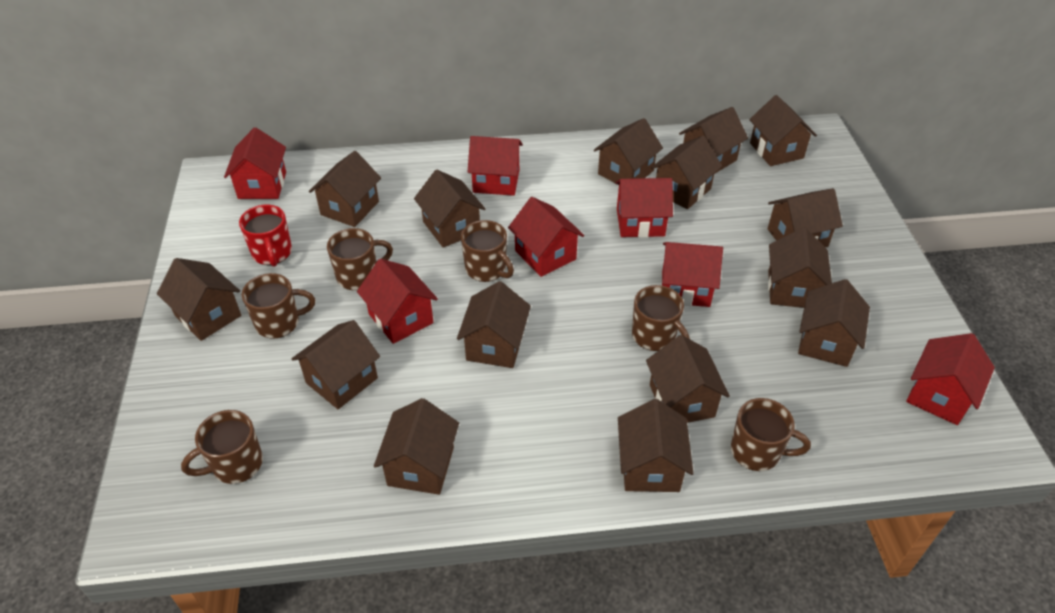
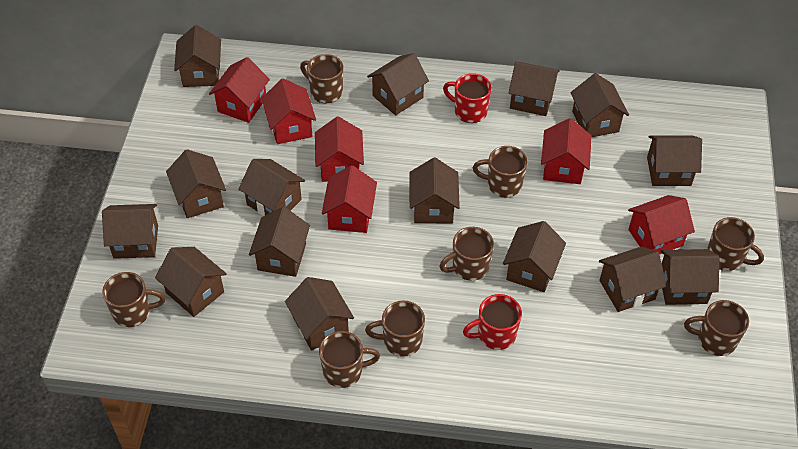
brown mug: 6 -> 8
red house: 7 -> 6
red mug: 1 -> 2

